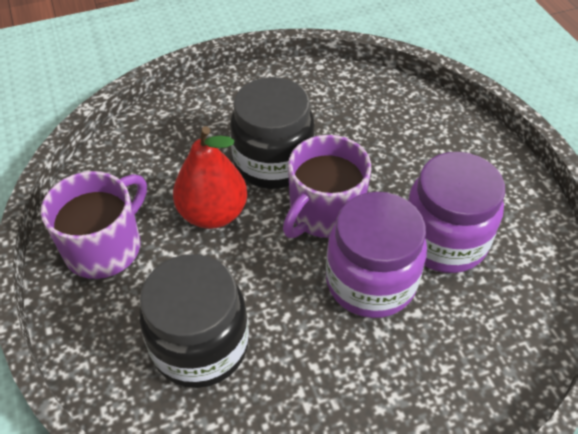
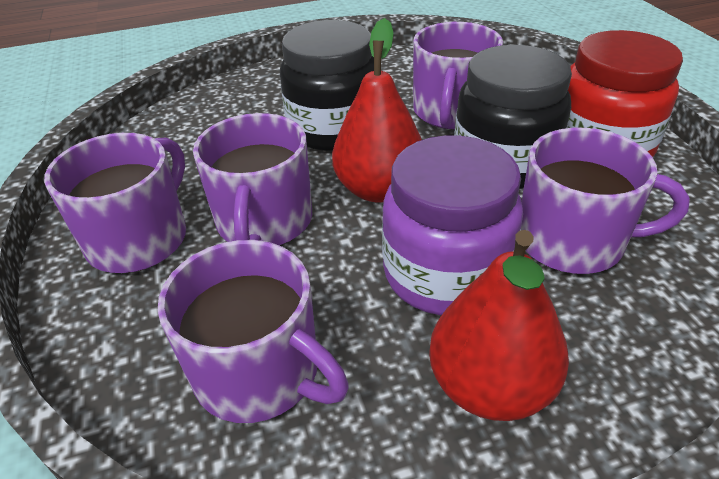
purple jar: 2 -> 1
purple mug: 2 -> 5
red jar: 0 -> 1
red pear: 1 -> 2

